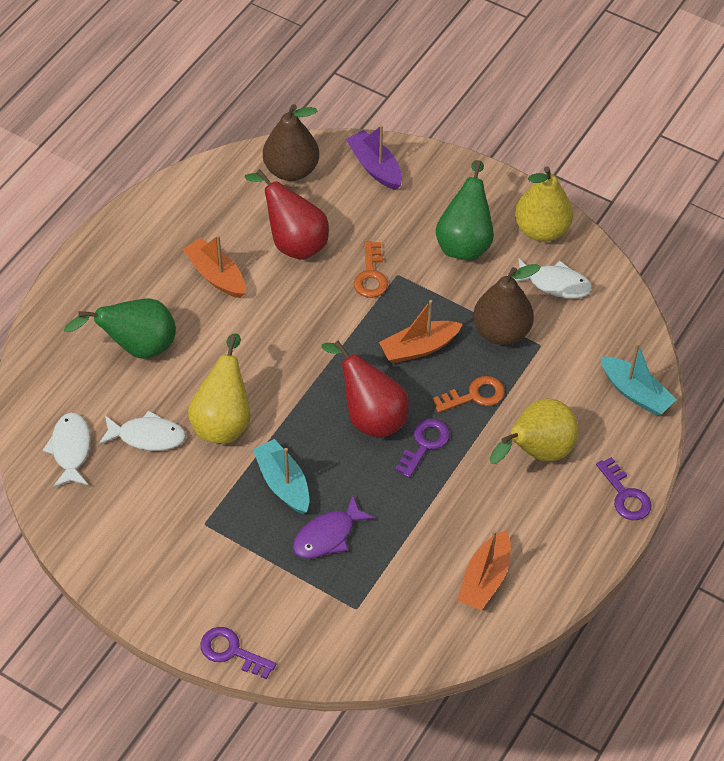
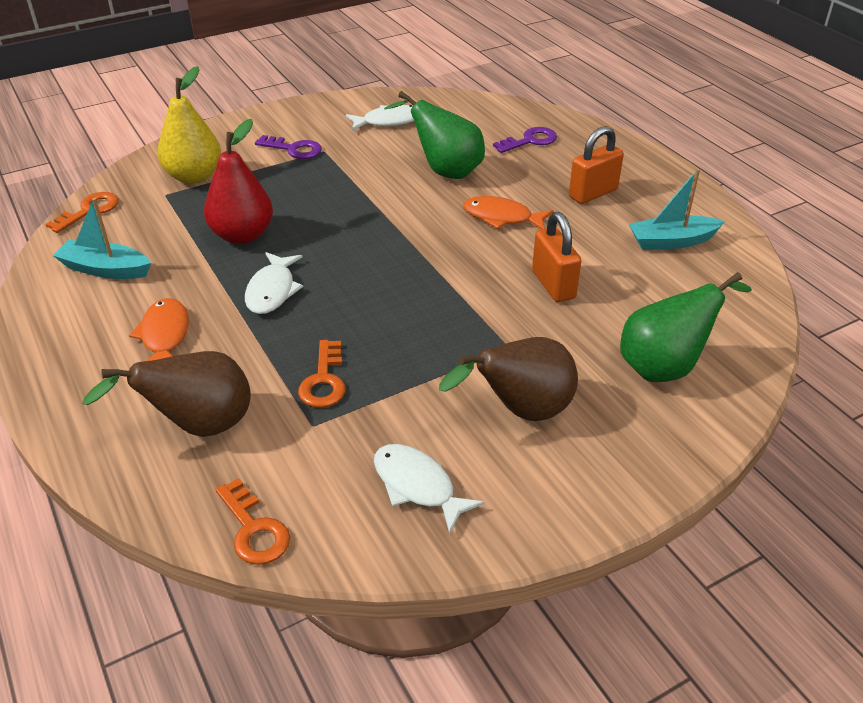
orange boat: 3 -> 0
orange fish: 0 -> 2
orange key: 2 -> 3
orange padlock: 0 -> 2
purple boat: 1 -> 0
purple fish: 1 -> 0
purple key: 3 -> 2
red pear: 2 -> 1
yellow pear: 3 -> 1

